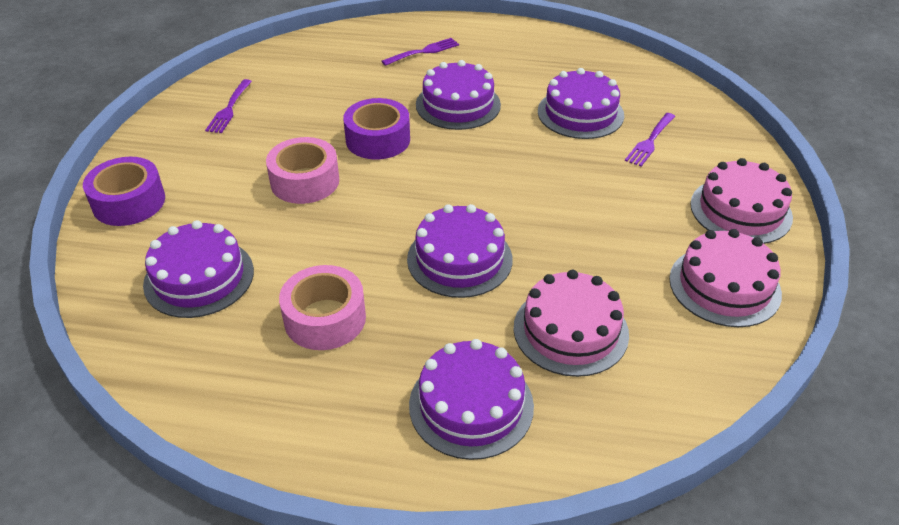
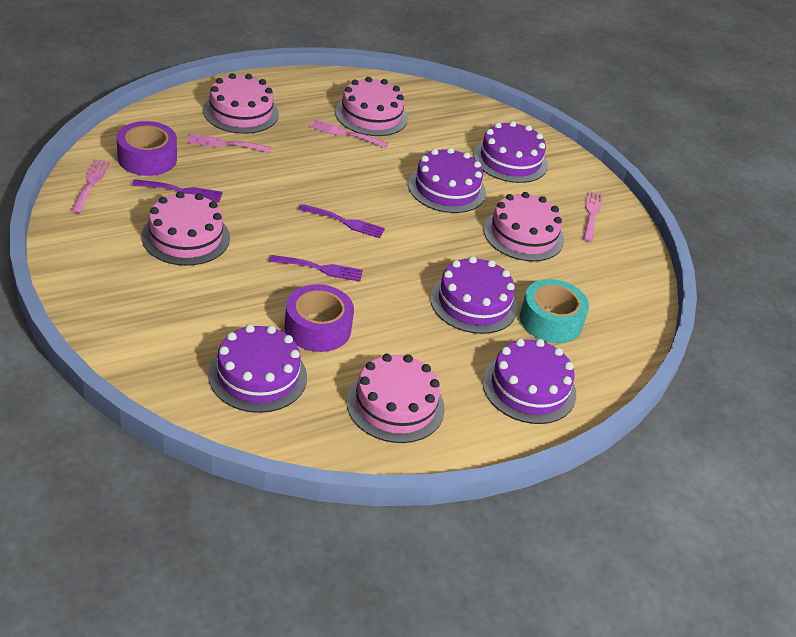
pink cake: 3 -> 5
pink fork: 0 -> 4
pink tape: 2 -> 0
turquoise tape: 0 -> 1

